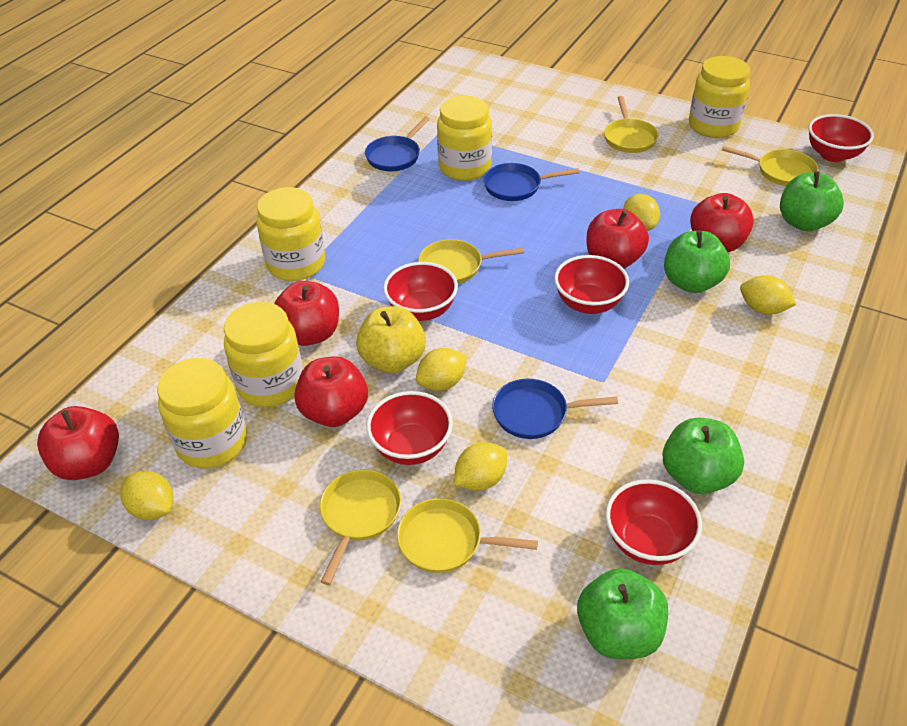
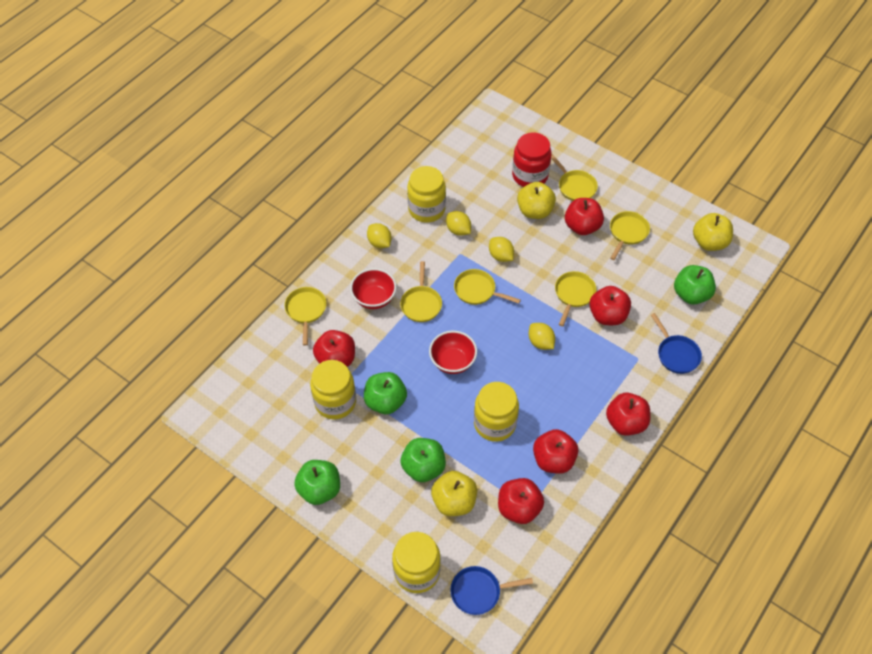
blue pan: 3 -> 2
red apple: 5 -> 6
red bowl: 5 -> 2
red jar: 0 -> 1
yellow apple: 1 -> 3
yellow jar: 5 -> 4
yellow lemon: 5 -> 4
yellow pan: 5 -> 6

